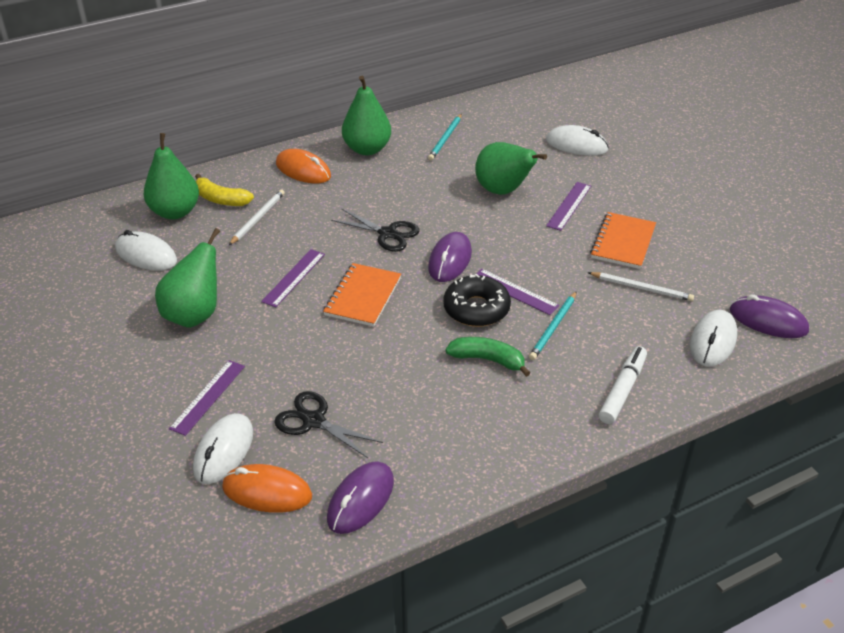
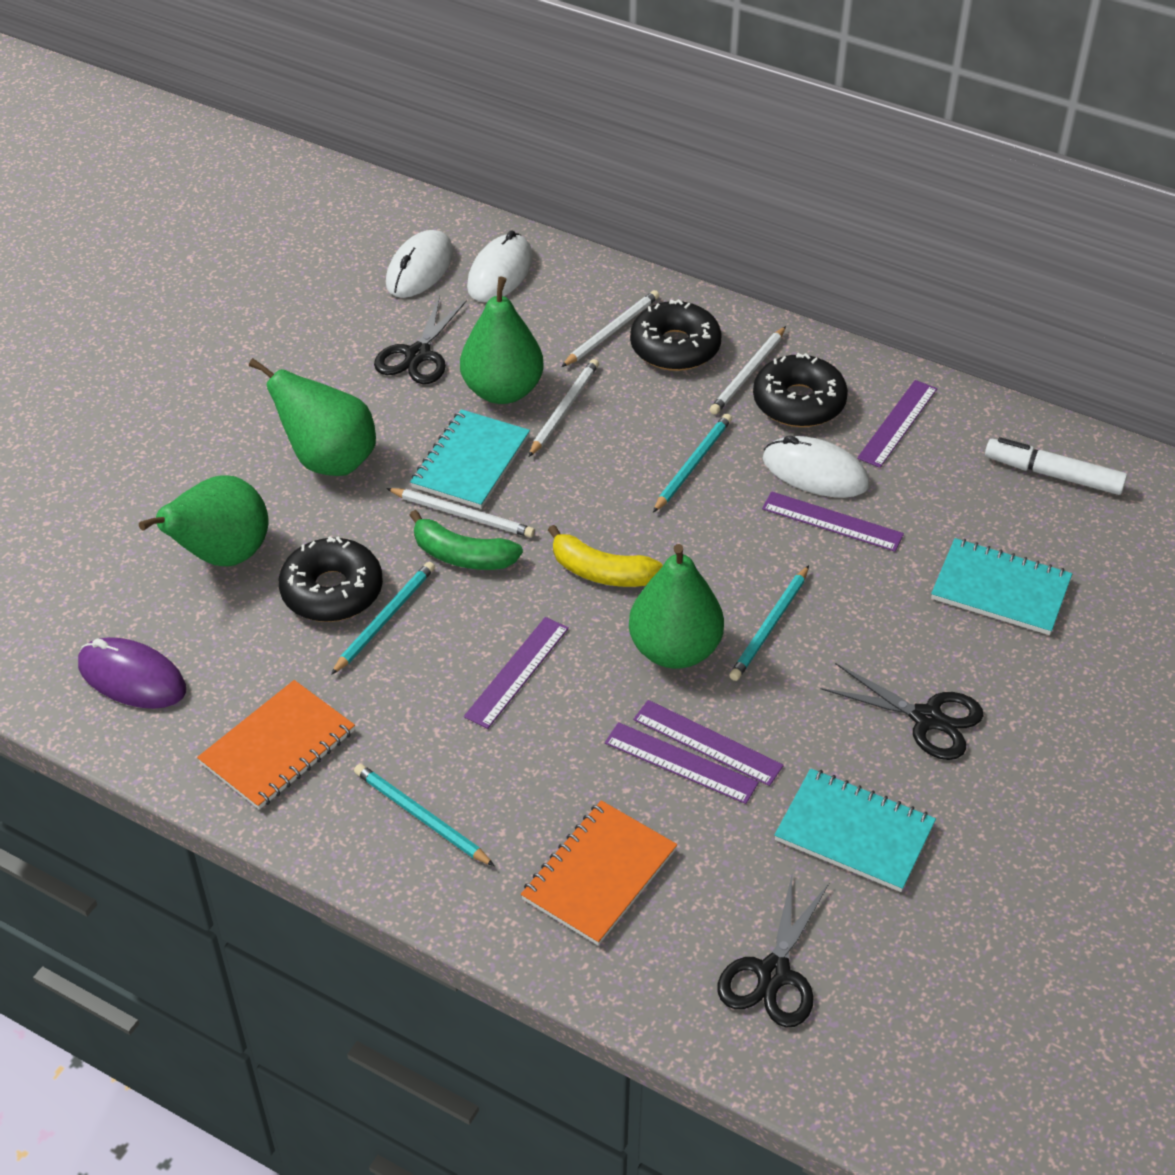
black donut: 1 -> 3
black scissors: 2 -> 3
orange mouse: 2 -> 0
purple mouse: 3 -> 1
purple ruler: 4 -> 5
turquoise notebook: 0 -> 3
turquoise pencil: 2 -> 4
white mouse: 4 -> 3
white pencil: 2 -> 4

